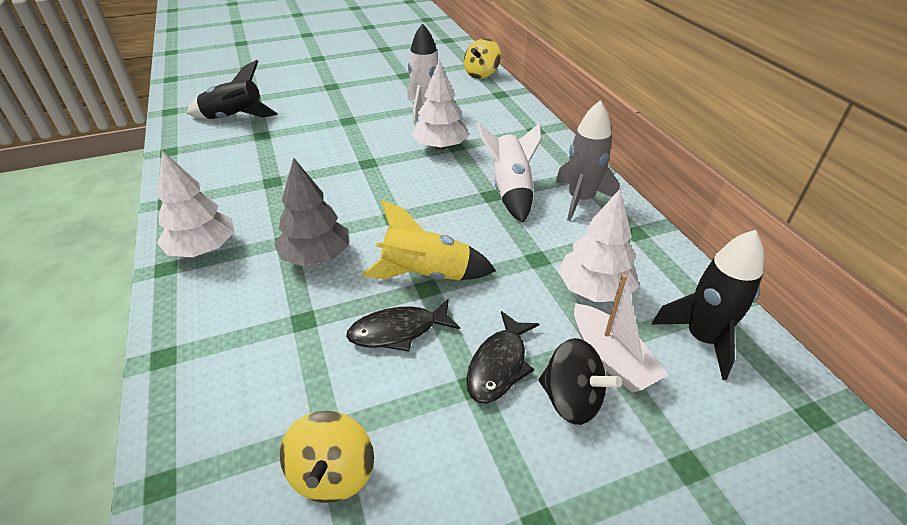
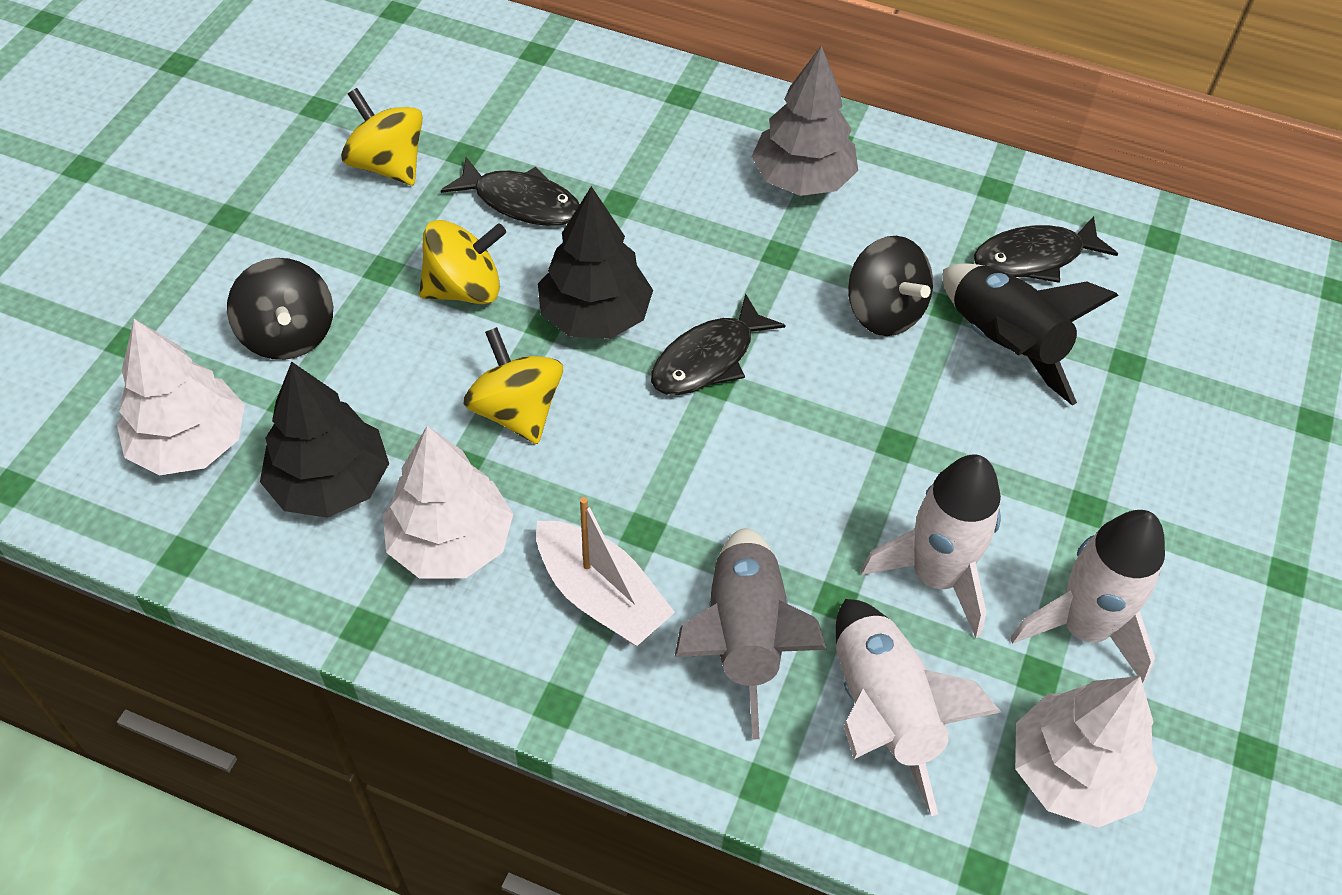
black fish: 2 -> 3
black rocket: 2 -> 1
black spinning top: 1 -> 2
black tree: 0 -> 2
white rocket: 2 -> 3
yellow rocket: 1 -> 0
yellow spinning top: 2 -> 3

